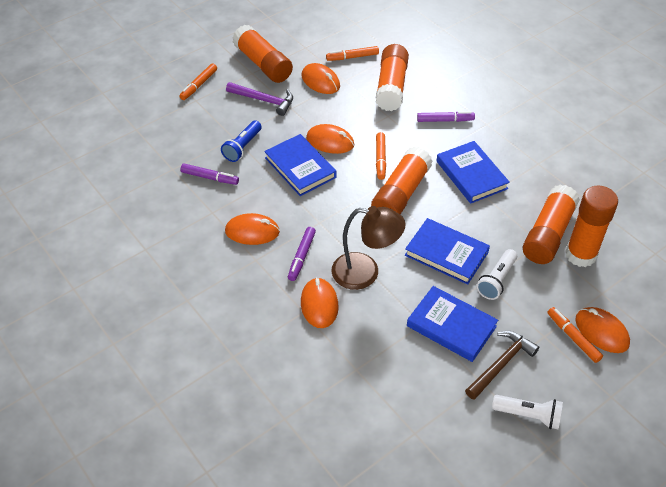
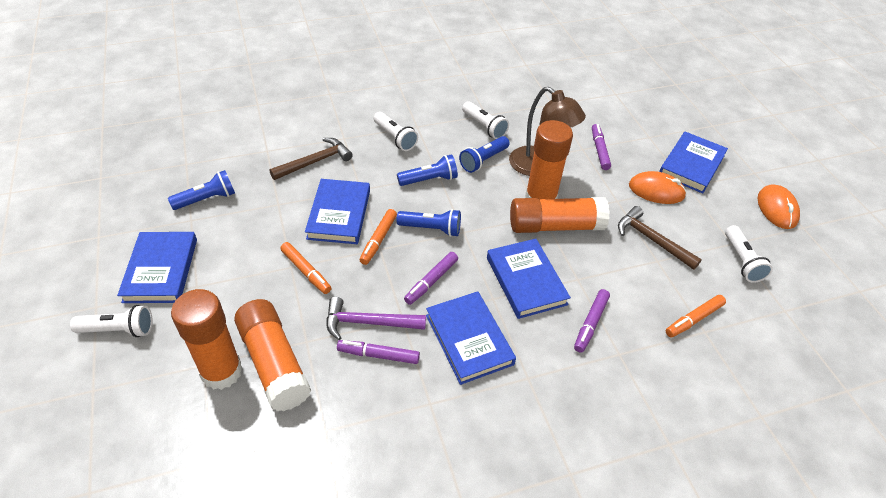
blue book: 4 -> 5
blue flashlight: 1 -> 4
brown hammer: 1 -> 2
orange glue stick: 5 -> 4
orange marker: 4 -> 3
orange mouse: 5 -> 2
purple marker: 3 -> 4
white flashlight: 2 -> 4

